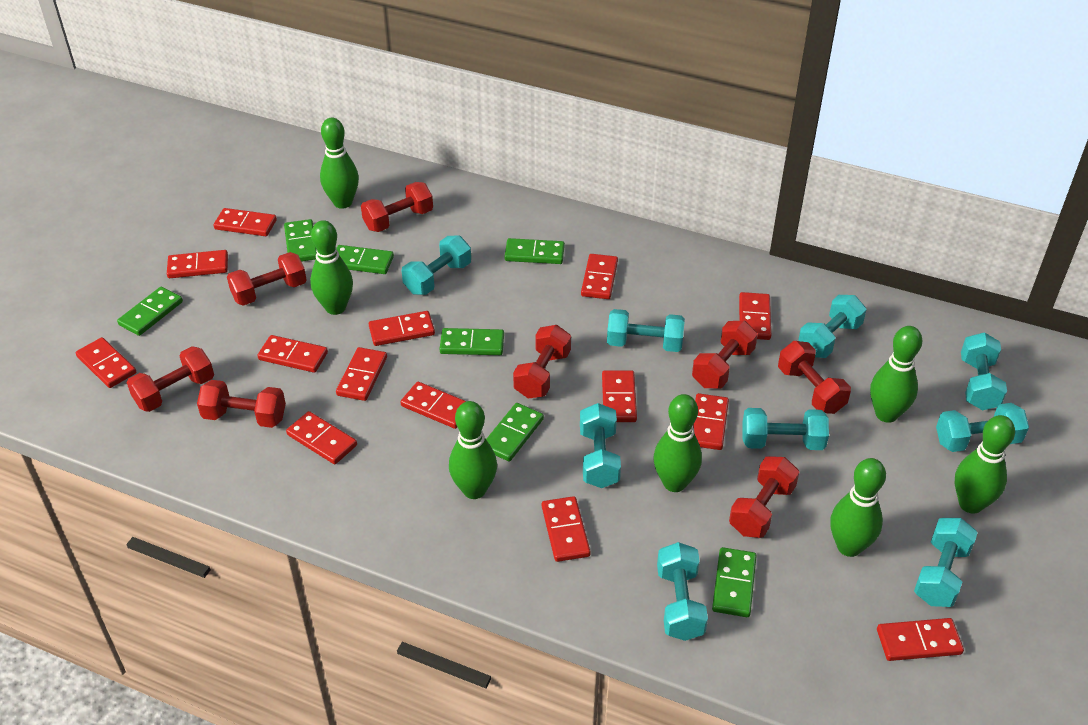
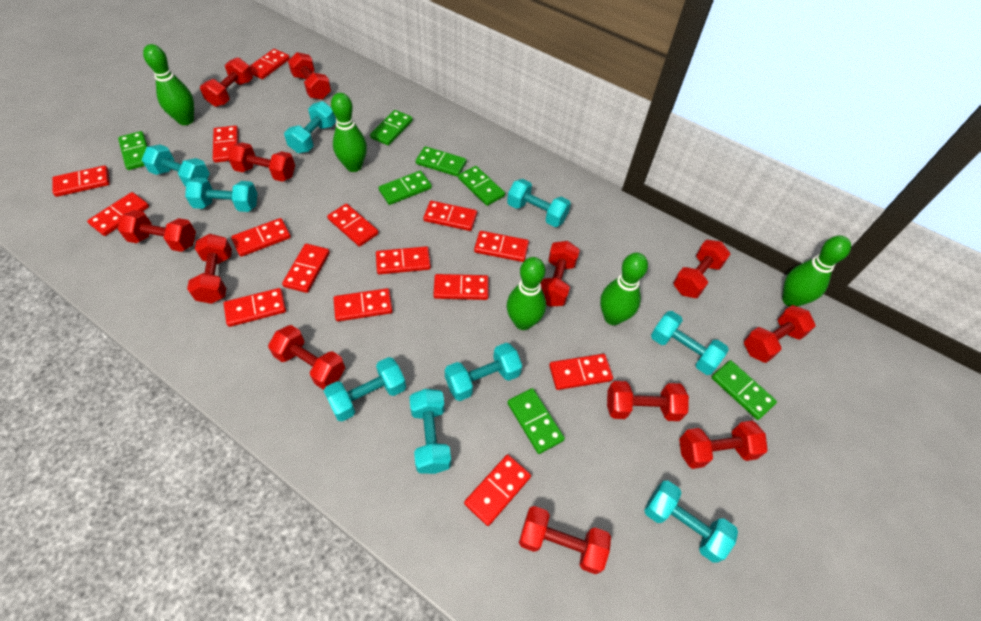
green bowling pin: 7 -> 5
red domino: 14 -> 15
red dumbbell: 8 -> 12

